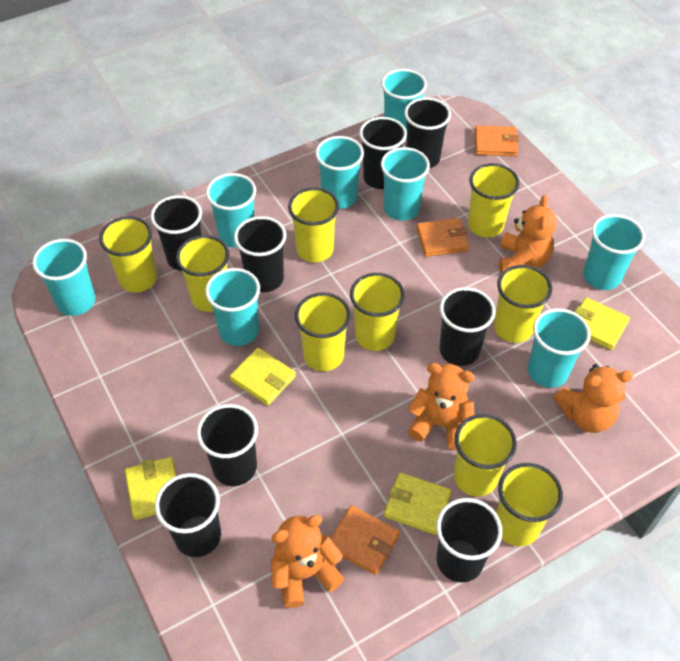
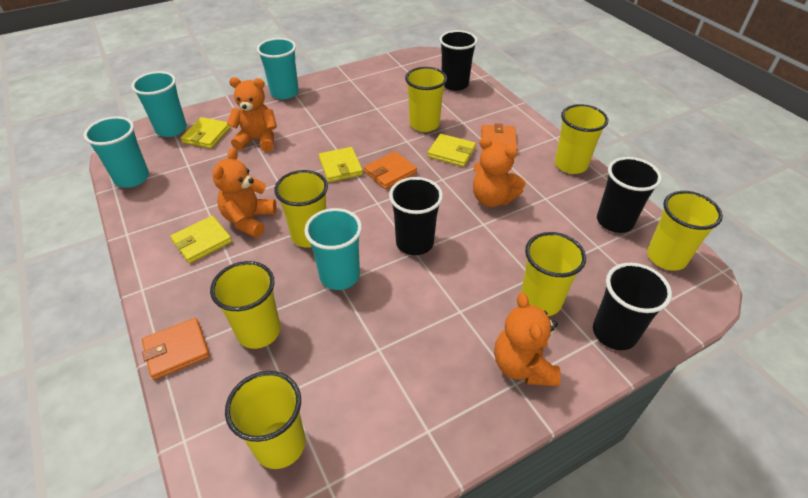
black cup: 8 -> 4
turquoise cup: 8 -> 4
yellow cup: 9 -> 7

